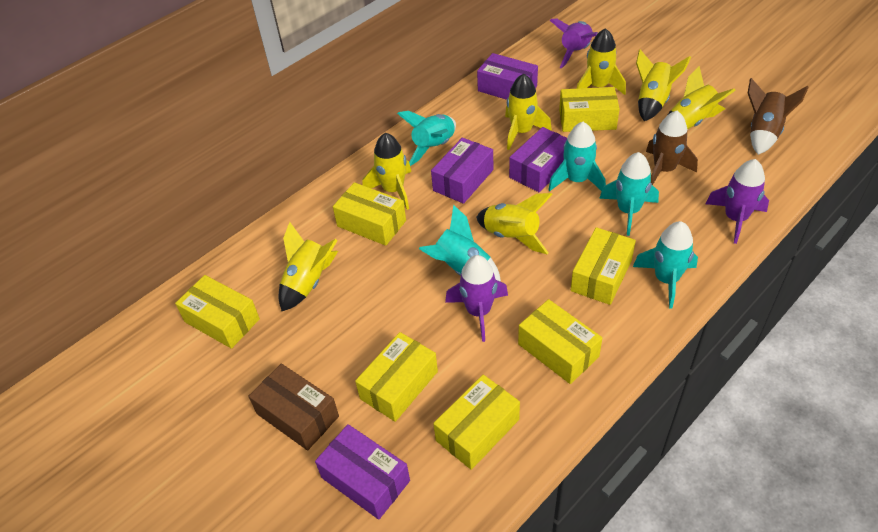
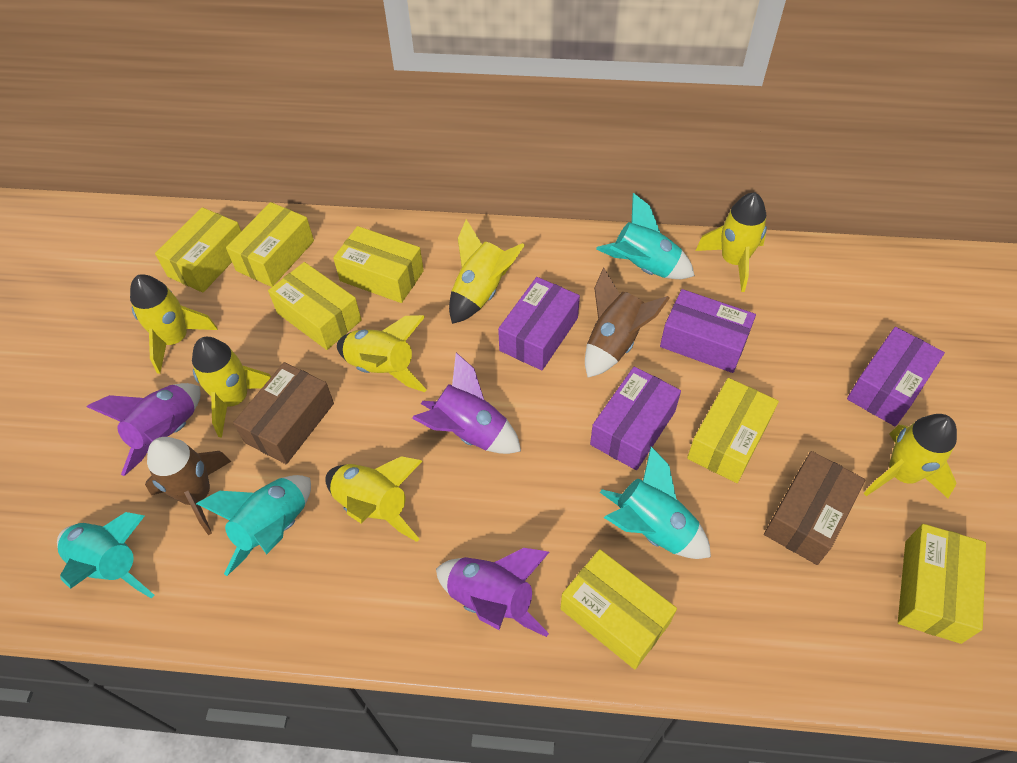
brown box: 1 -> 2
turquoise rocket: 5 -> 4

